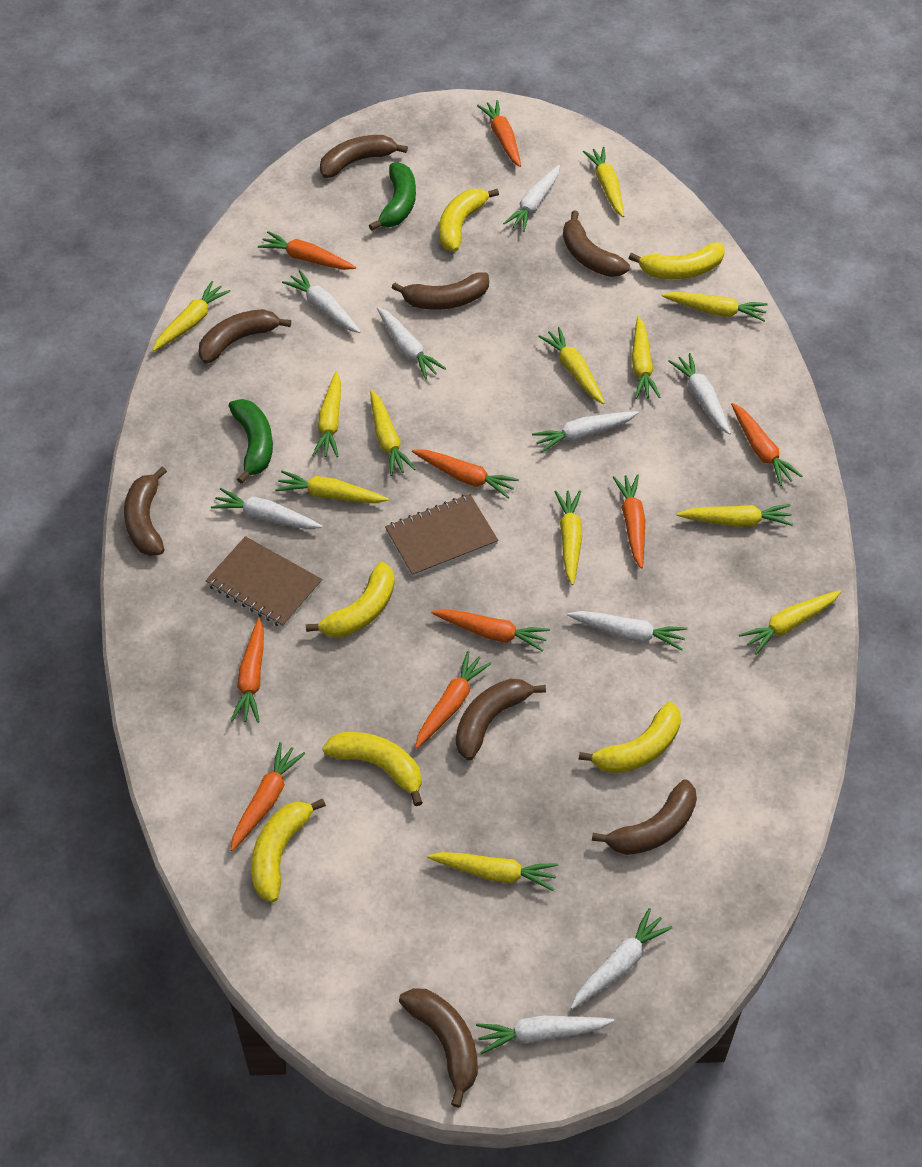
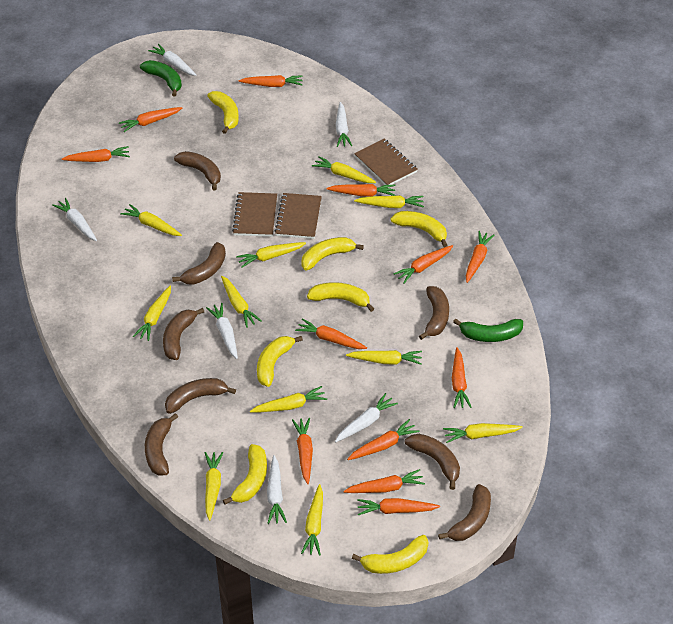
brown notebook: 2 -> 3
orange carrot: 9 -> 12
white carrot: 9 -> 6
yellow banana: 6 -> 7
yellow carrot: 12 -> 11

